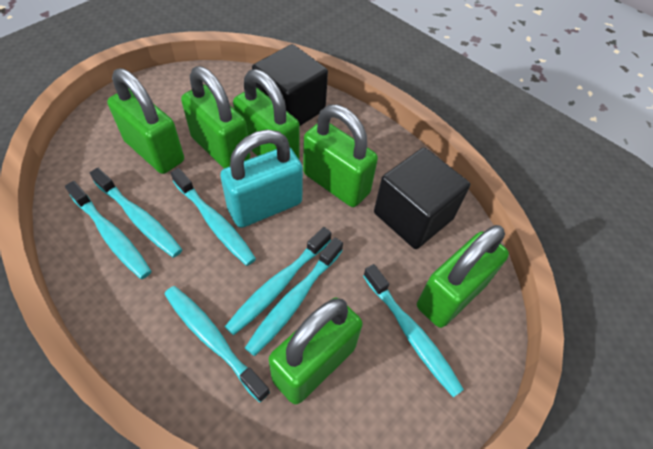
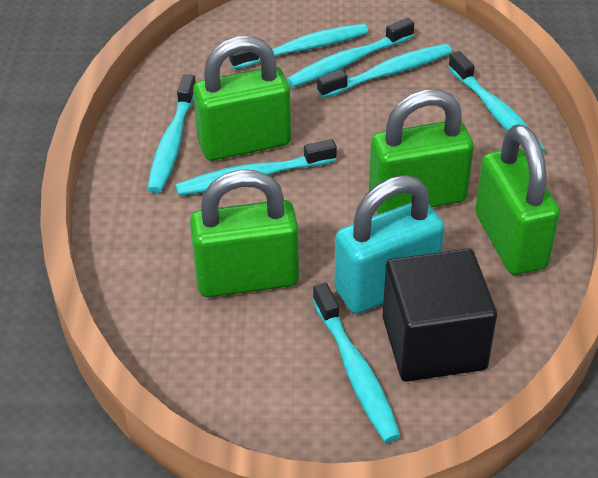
black cube: 2 -> 1
green padlock: 6 -> 4

